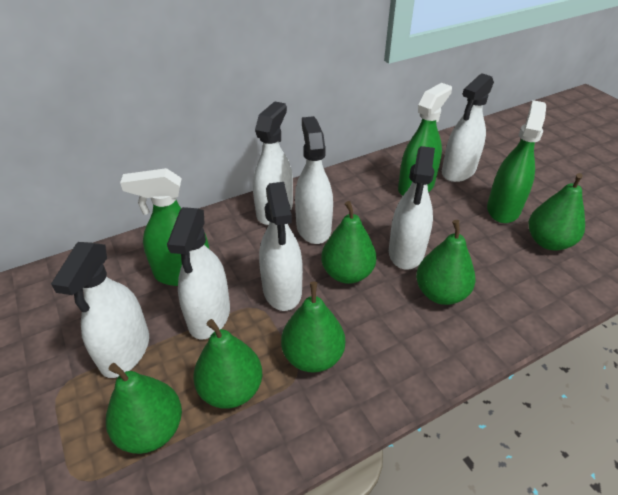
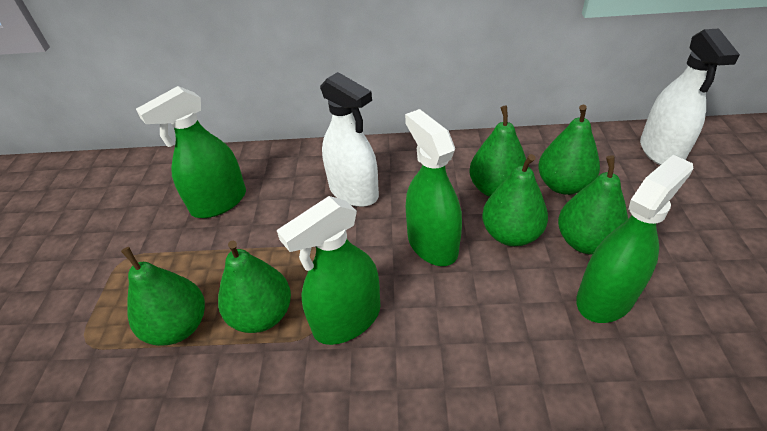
green spray bottle: 3 -> 4
white spray bottle: 7 -> 2

